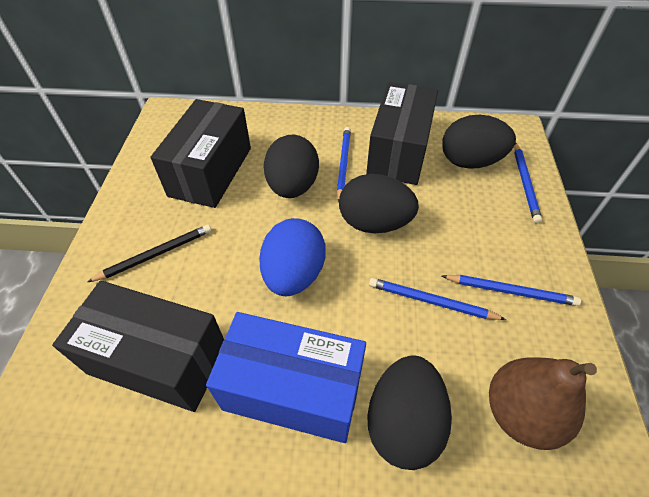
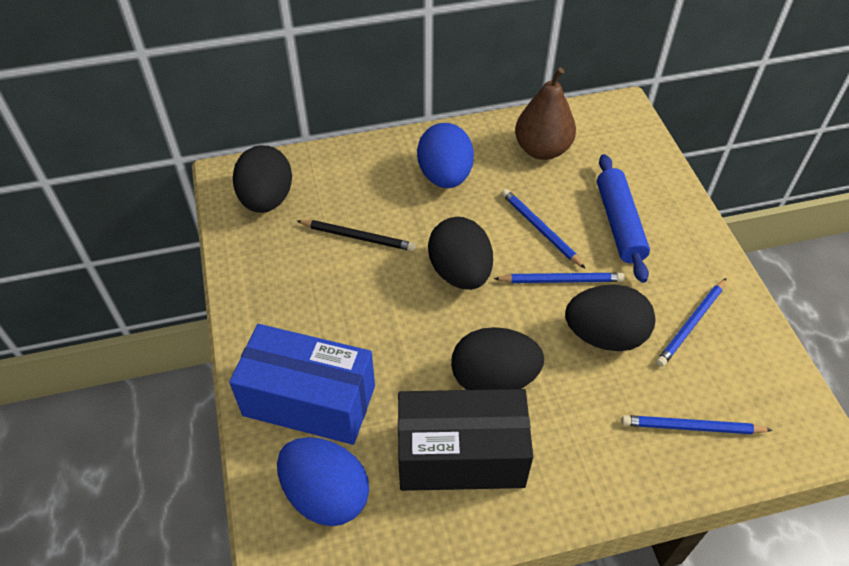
black box: 3 -> 1
blue egg: 1 -> 2
blue rolling pin: 0 -> 1

